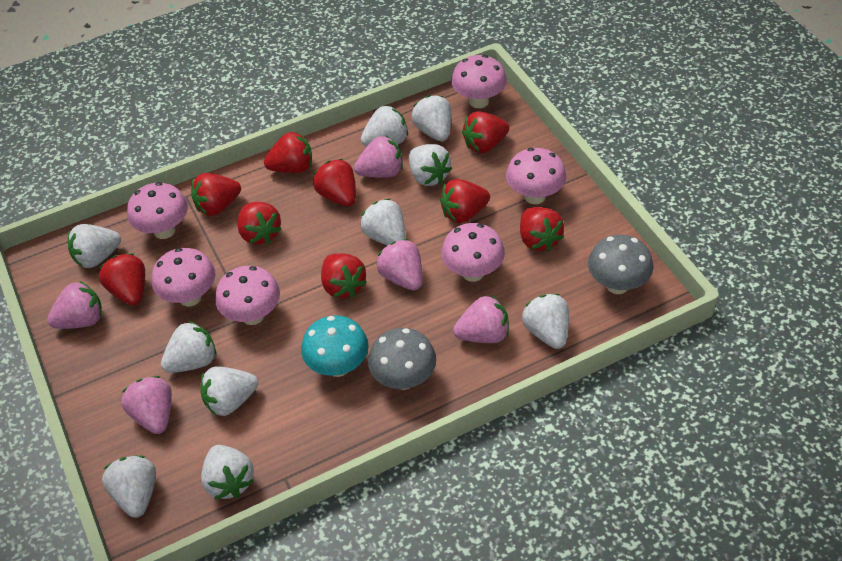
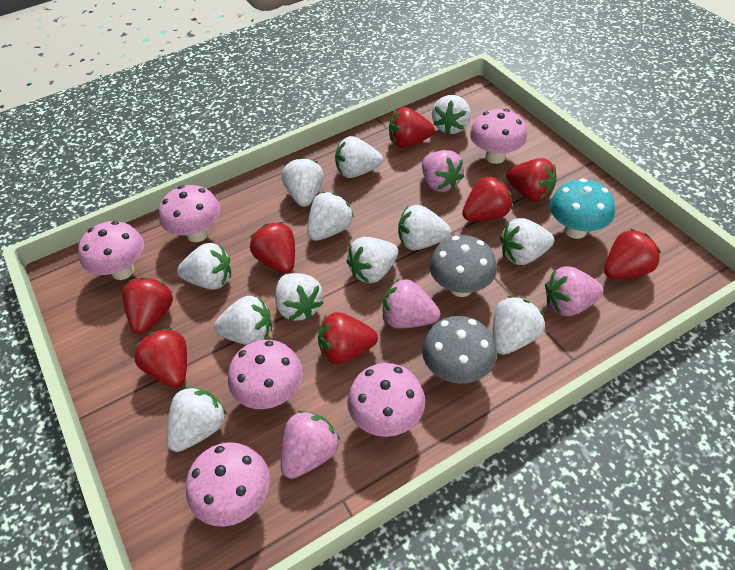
pink strawberry: 5 -> 4
red strawberry: 9 -> 8
white strawberry: 10 -> 12

